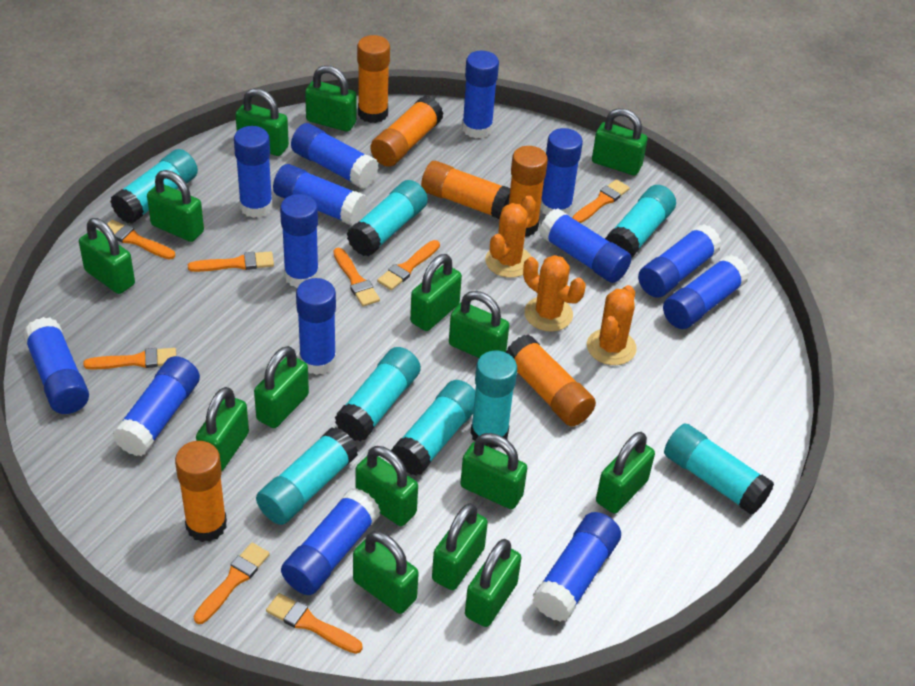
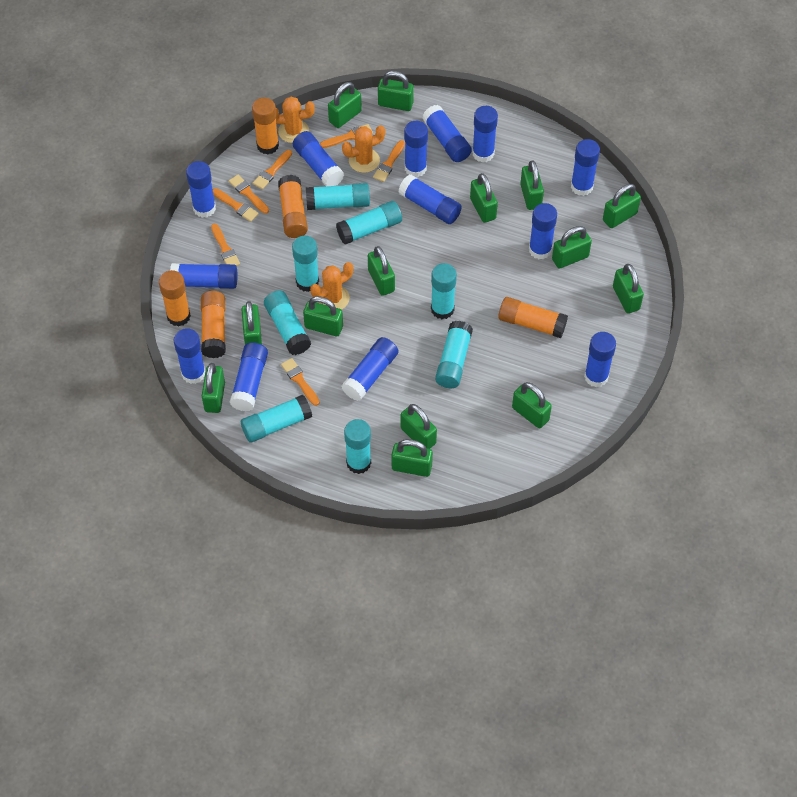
blue glue stick: 14 -> 13
green padlock: 15 -> 14
orange brush: 8 -> 7
orange glue stick: 6 -> 5

